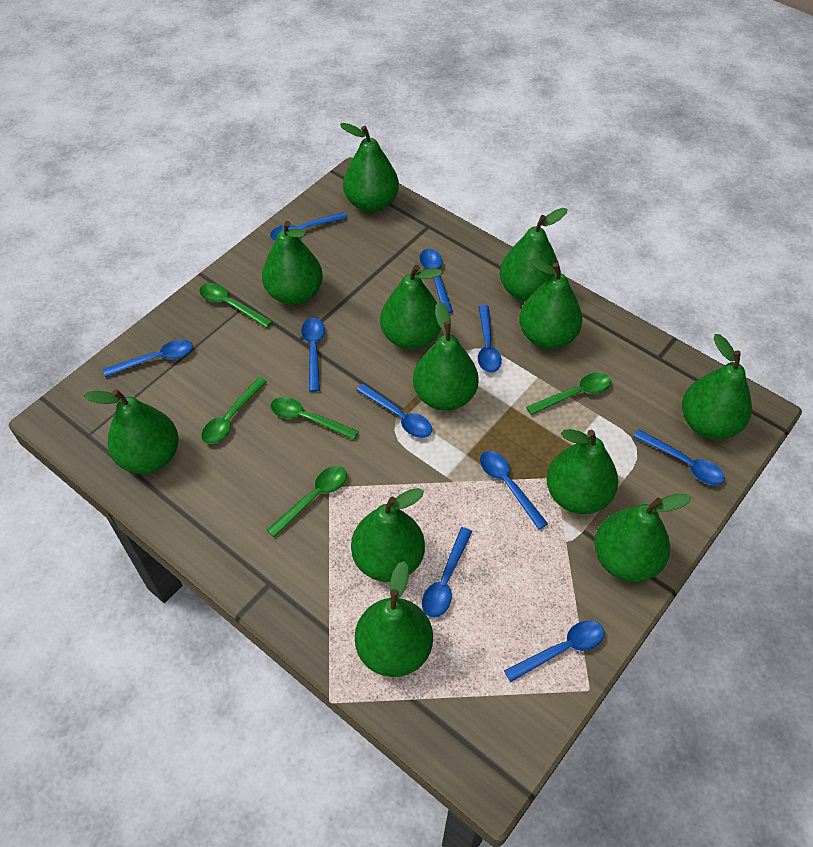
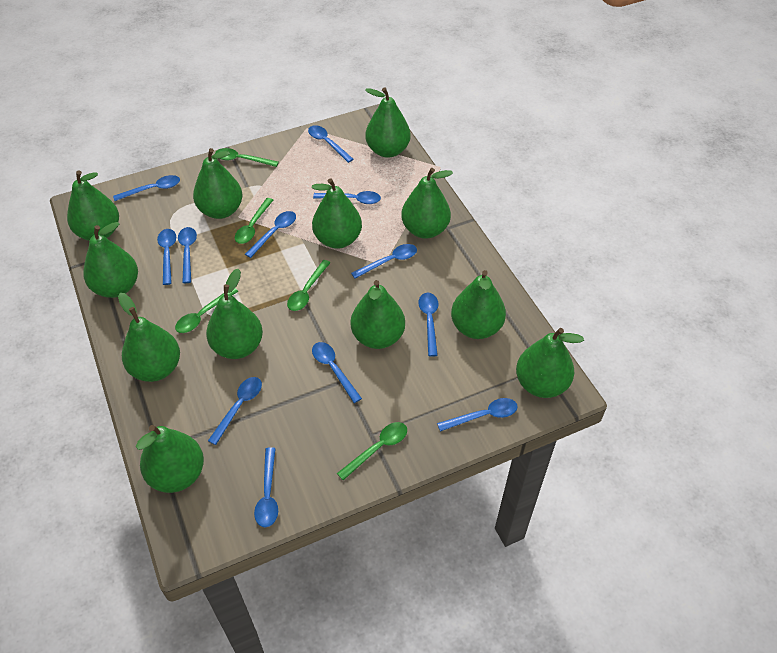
blue spoon: 10 -> 12

